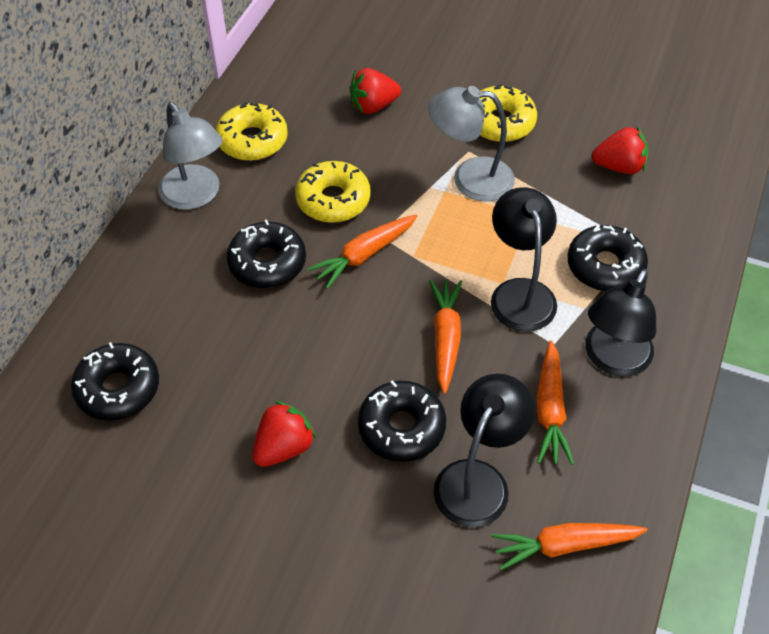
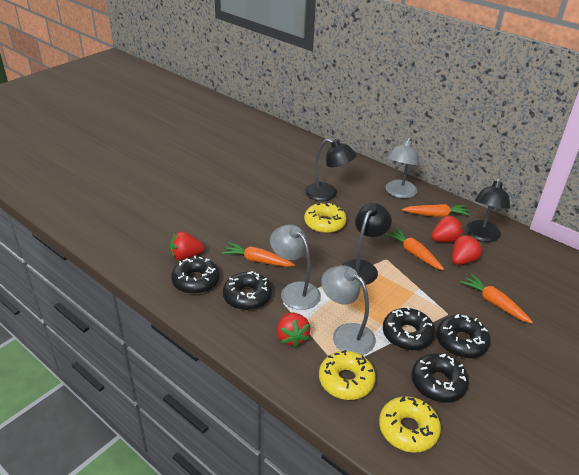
black donut: 4 -> 5
grey lamp: 2 -> 3
red strawberry: 3 -> 4

